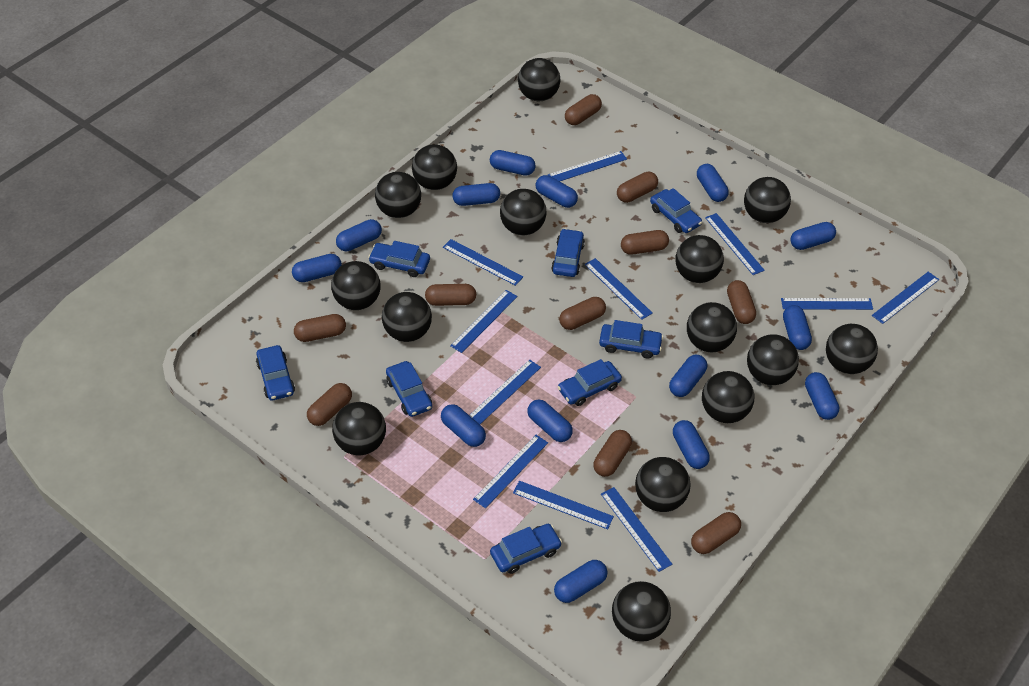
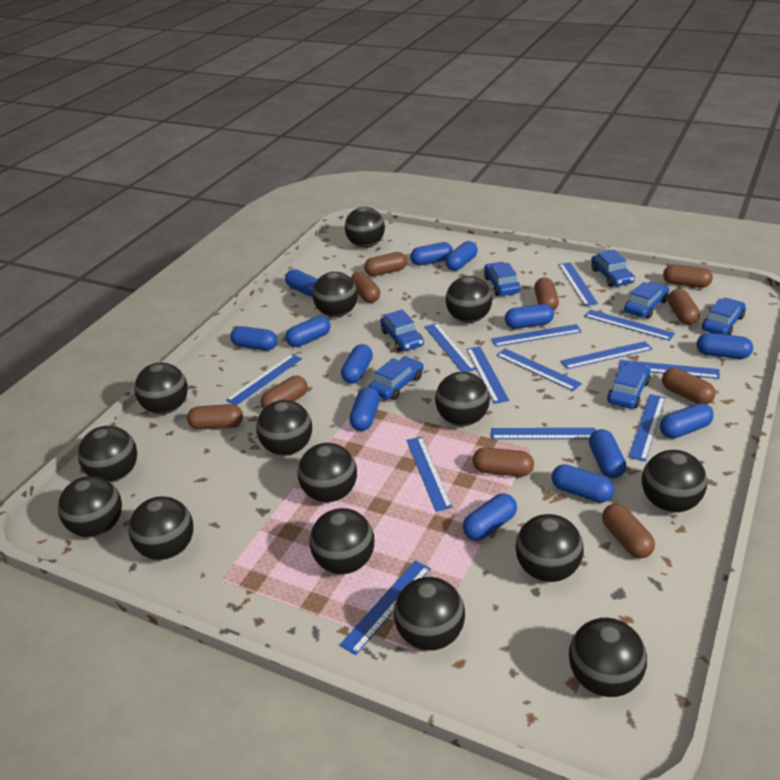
blue capsule: 14 -> 13
blue car: 8 -> 7
blue ruler: 11 -> 13

